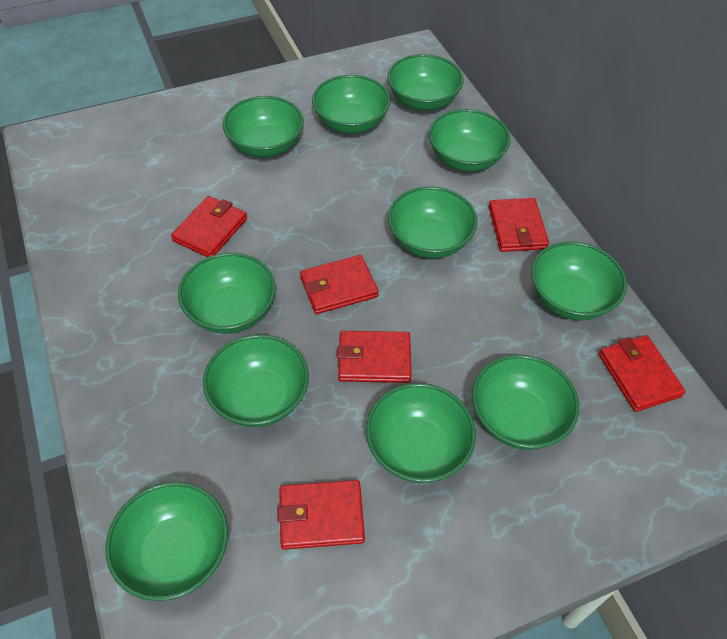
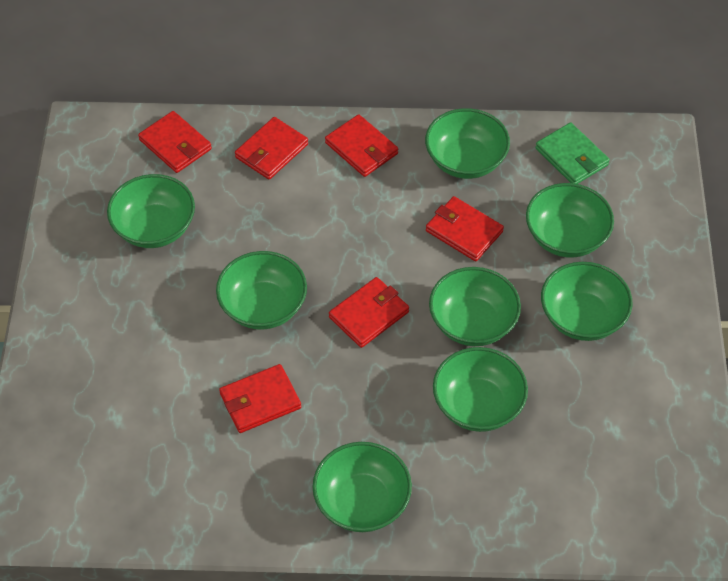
green bowl: 11 -> 8
green wallet: 0 -> 1

